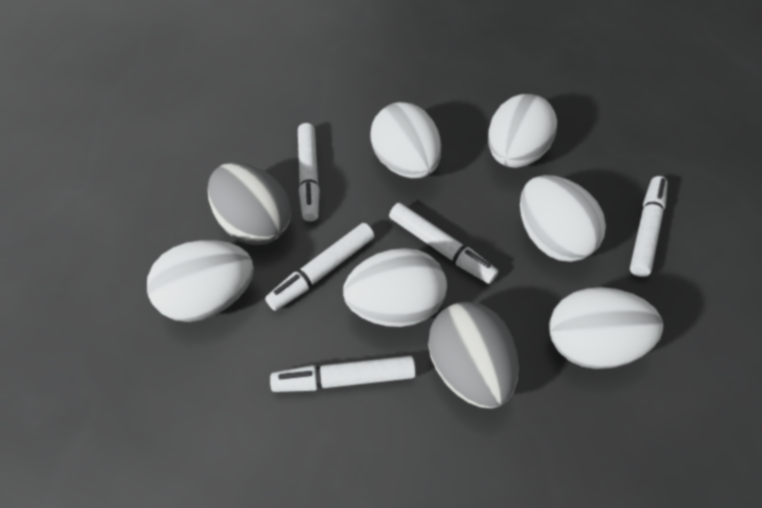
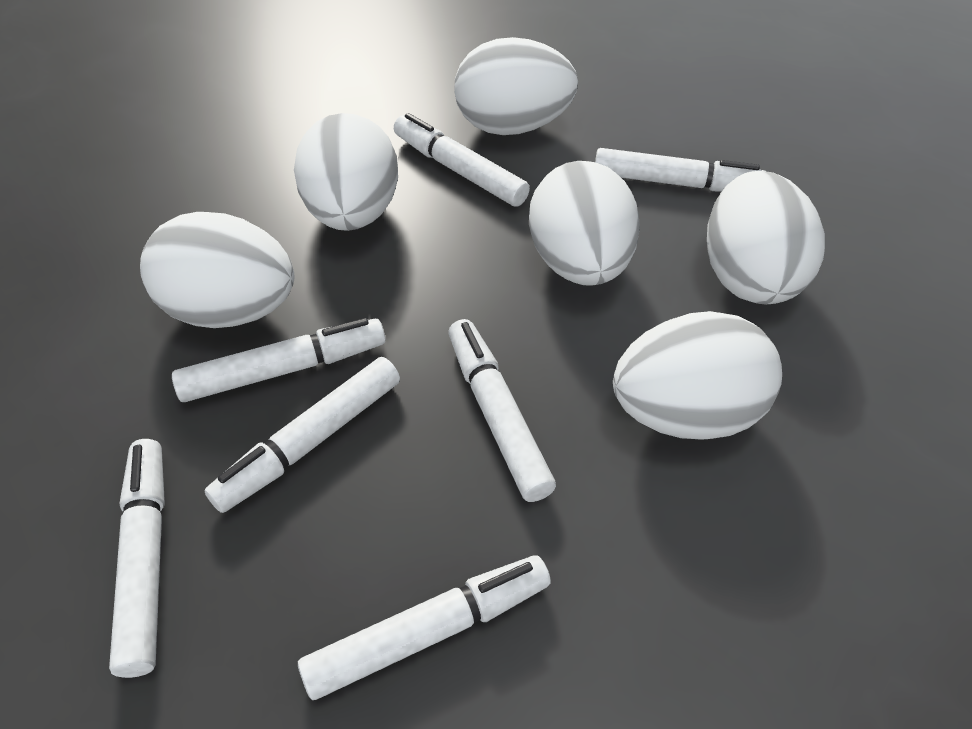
grey egg: 2 -> 0
white marker: 5 -> 7

